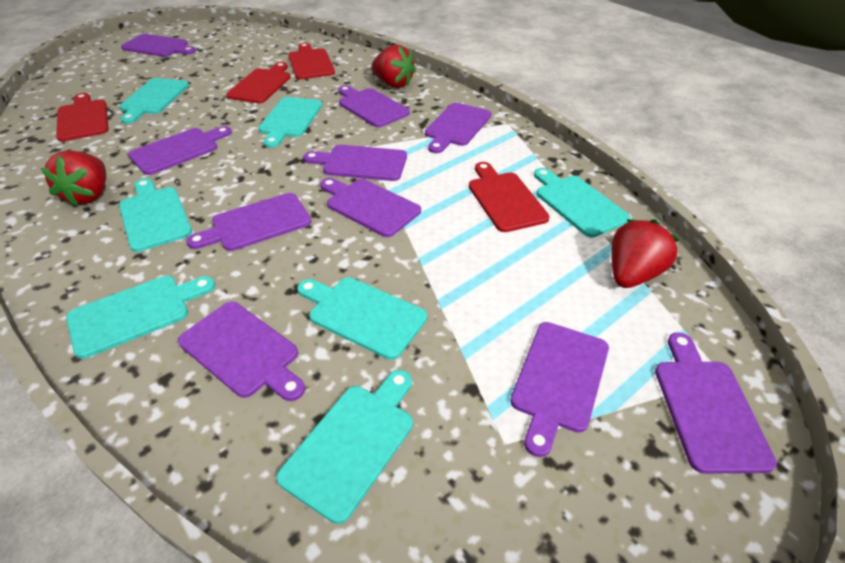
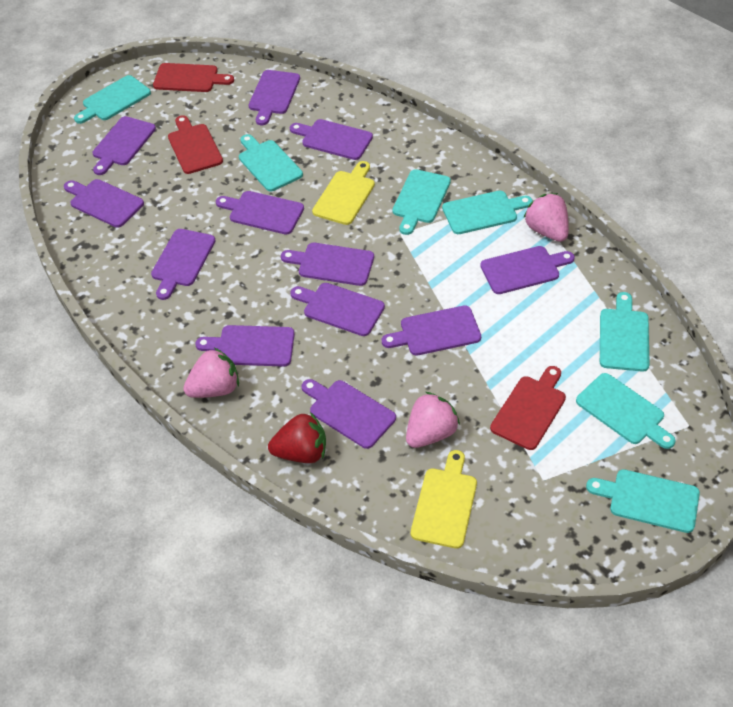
pink strawberry: 0 -> 3
purple cutting board: 10 -> 12
red cutting board: 4 -> 3
red strawberry: 3 -> 1
yellow cutting board: 0 -> 2

